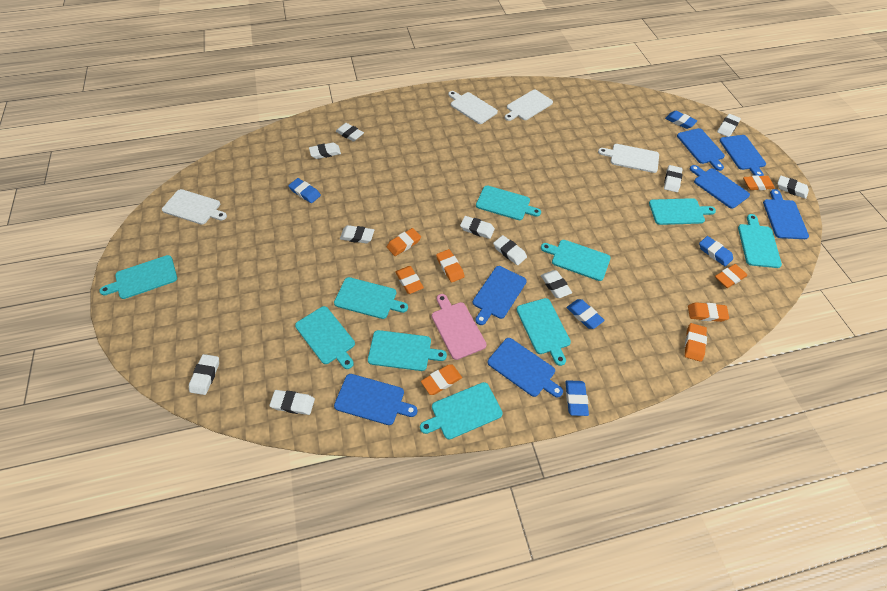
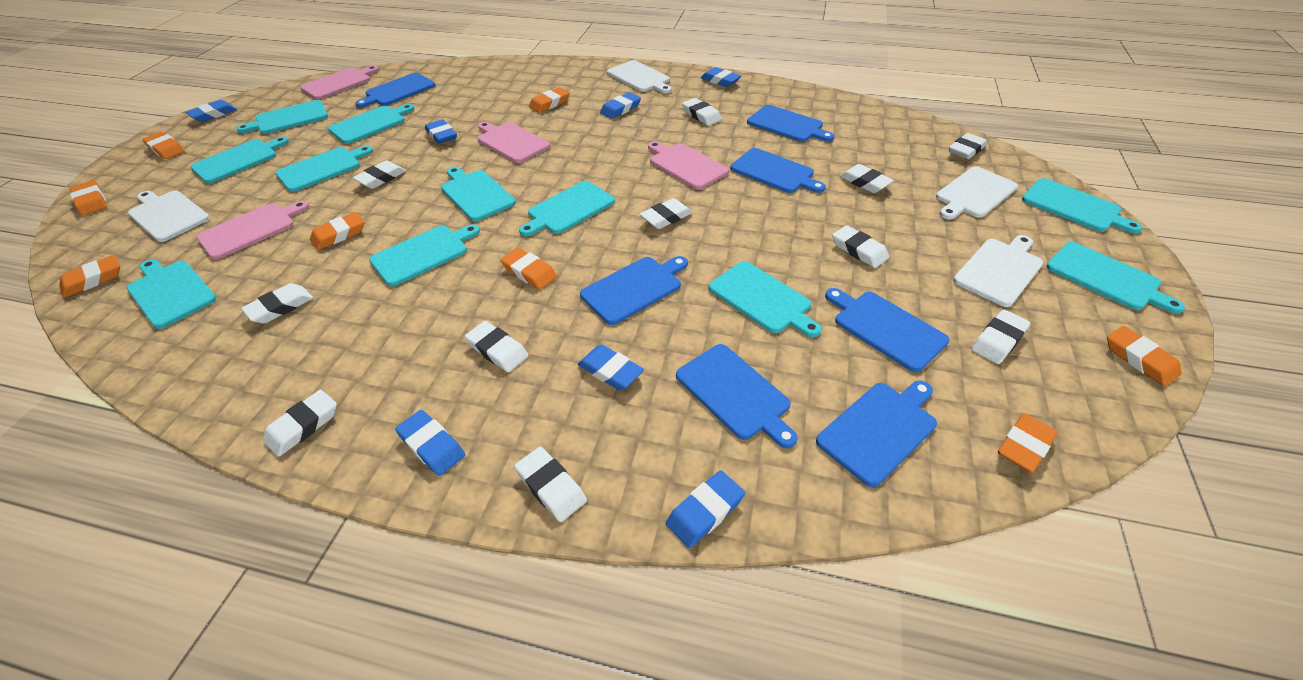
blue eraser: 5 -> 7
pink cutting board: 1 -> 4
turquoise cutting board: 10 -> 11

